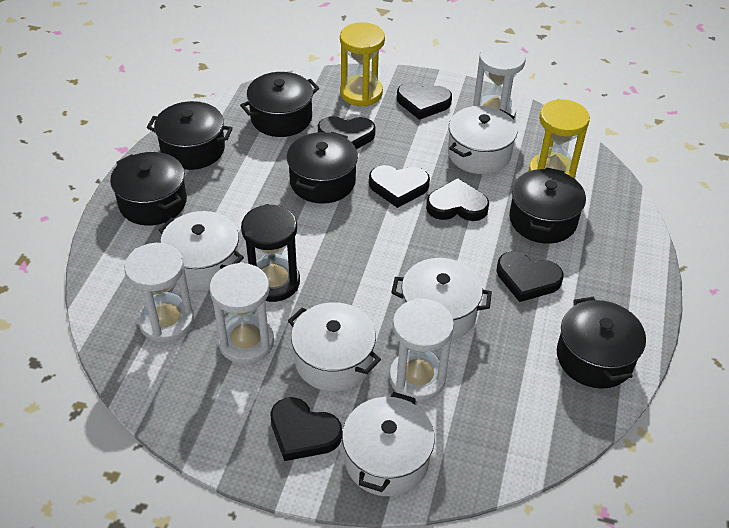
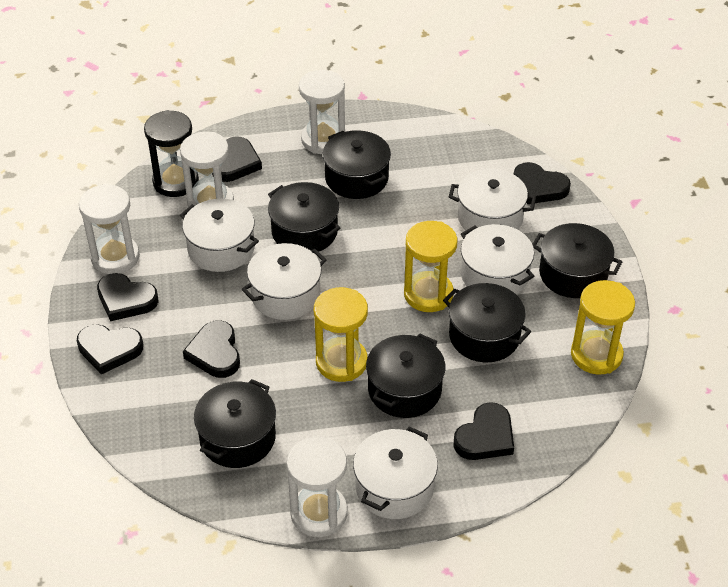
yellow hourglass: 2 -> 3

